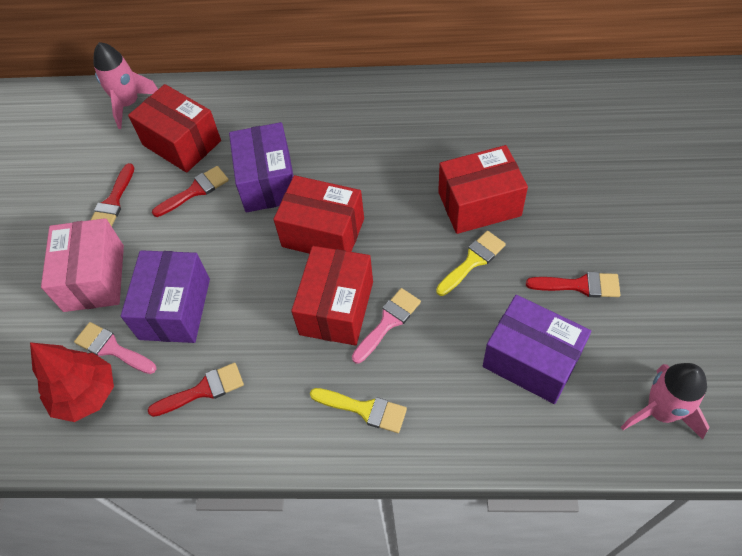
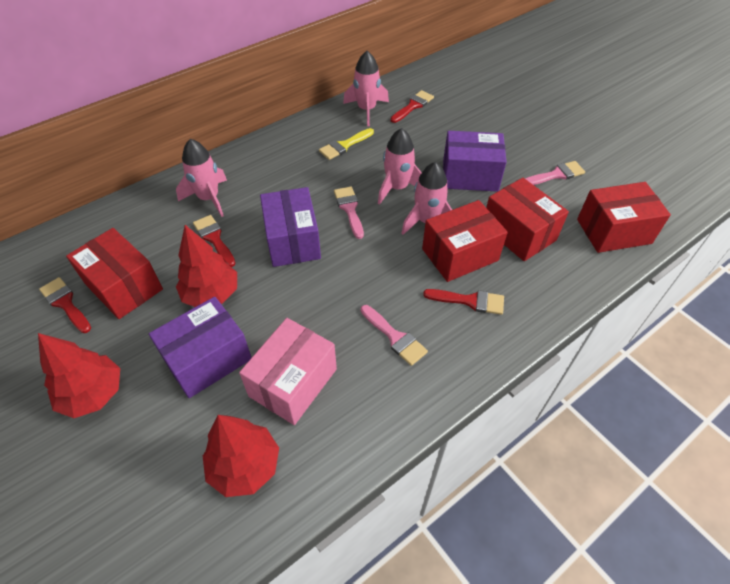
pink brush: 2 -> 3
pink rocket: 2 -> 4
red tree: 1 -> 3
yellow brush: 2 -> 1

